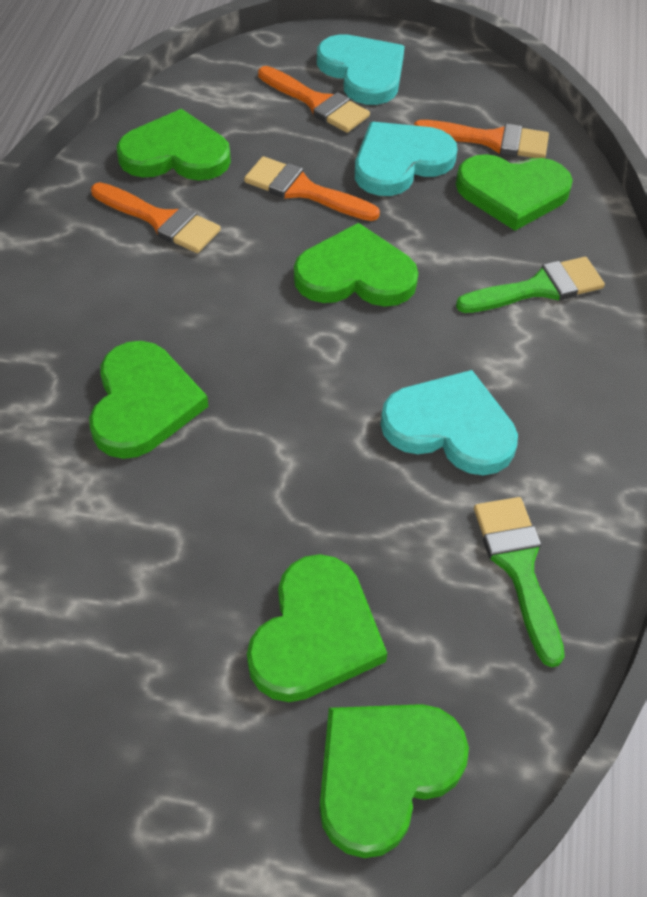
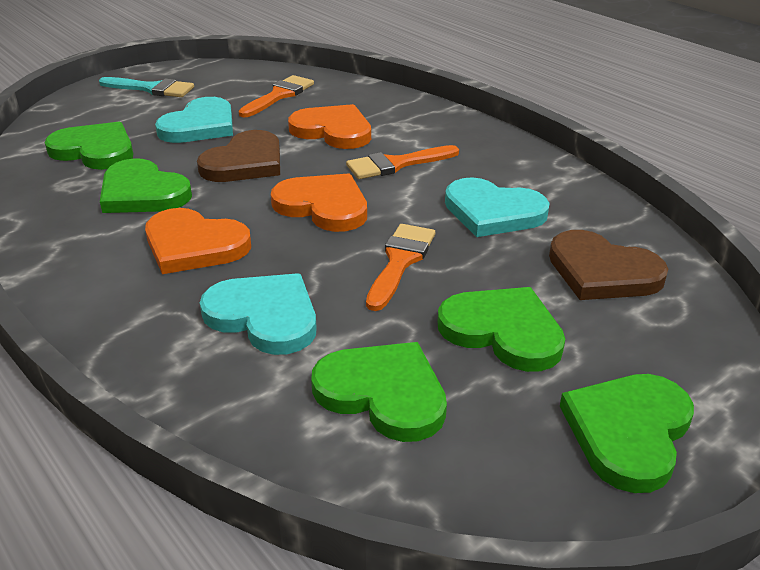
brown heart: 0 -> 2
green brush: 2 -> 0
green heart: 6 -> 5
orange brush: 4 -> 3
orange heart: 0 -> 3
turquoise brush: 0 -> 1

